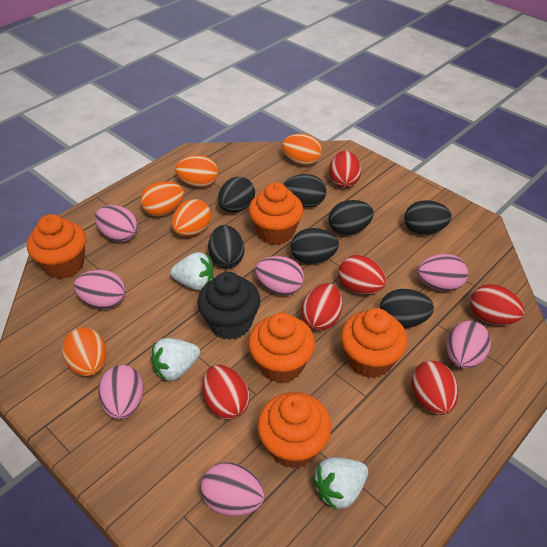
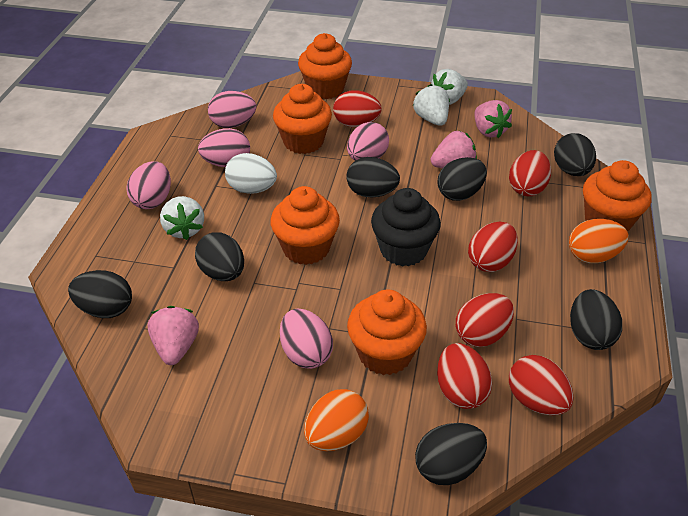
orange egg: 5 -> 2
pink egg: 7 -> 5
pink strawberry: 0 -> 3
white egg: 0 -> 1

